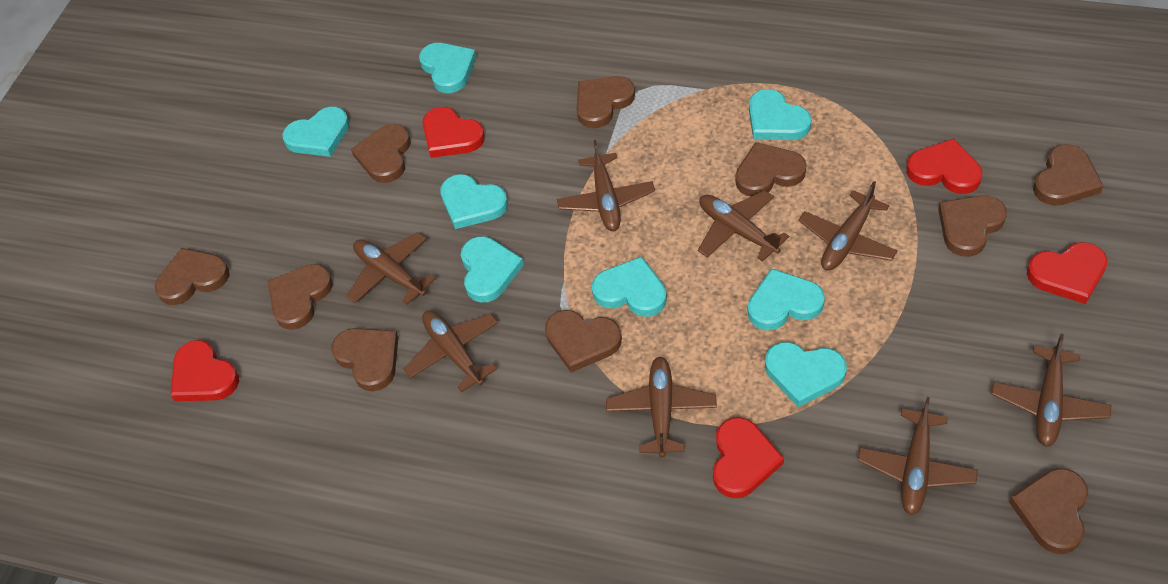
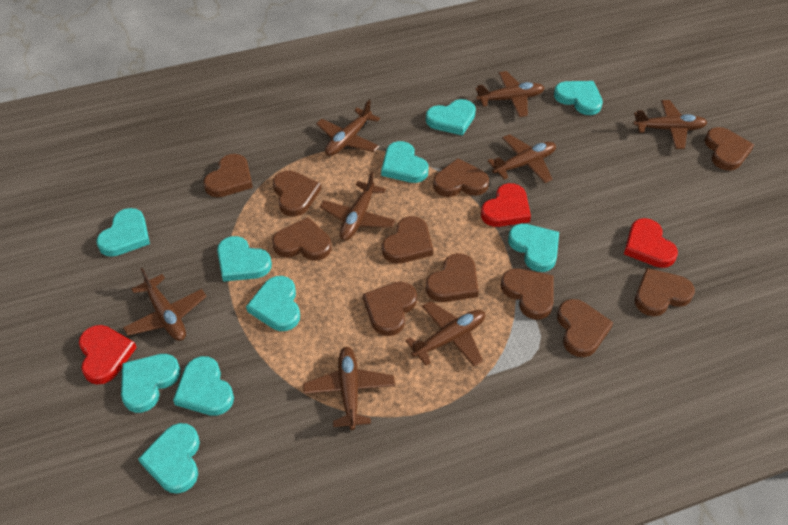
brown heart: 10 -> 11
red heart: 5 -> 3
turquoise heart: 8 -> 10

